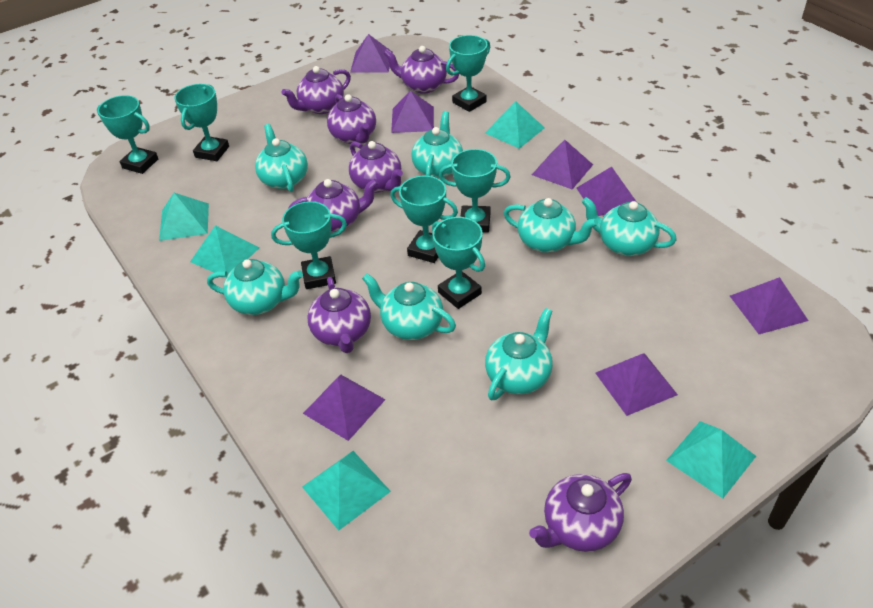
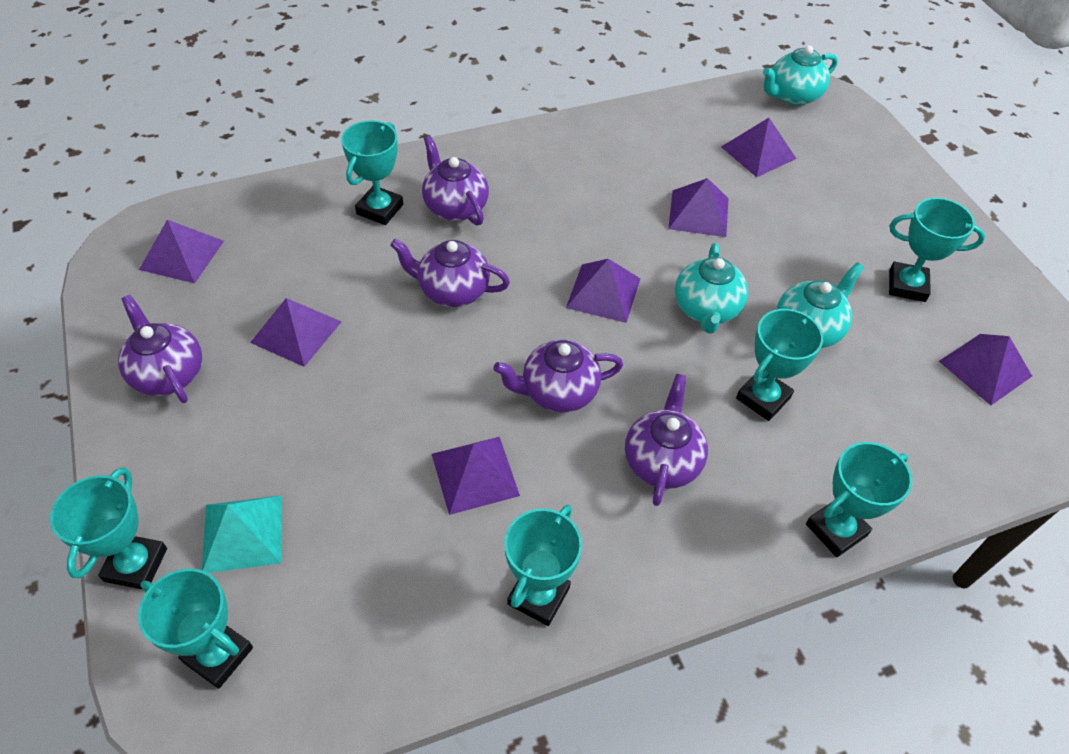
purple teapot: 7 -> 5
turquoise pyramid: 5 -> 1
turquoise teapot: 7 -> 3

